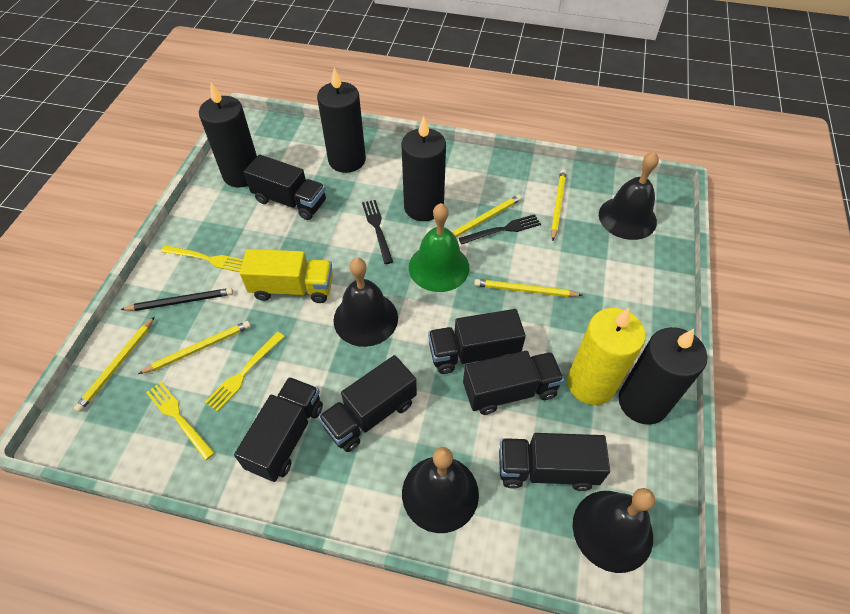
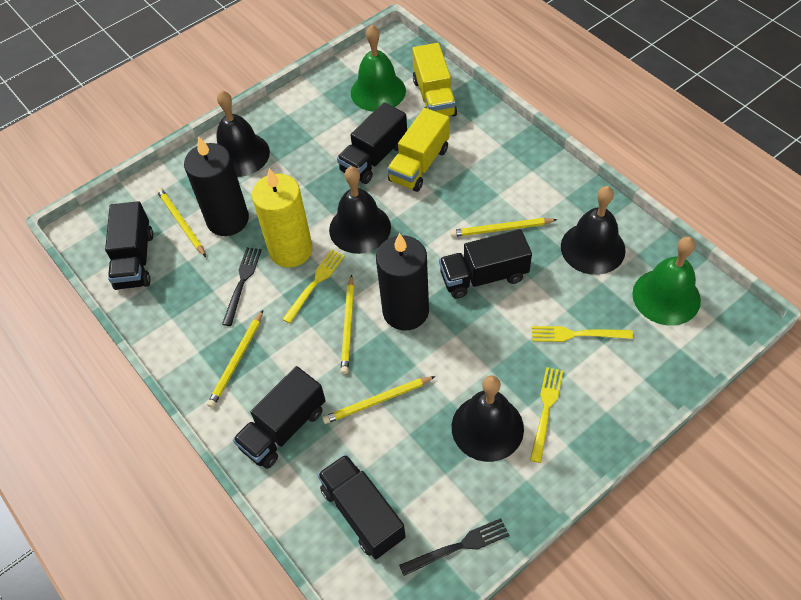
black candle: 4 -> 2
black pencil: 1 -> 0
black truck: 6 -> 5
green bell: 1 -> 2
yellow truck: 1 -> 2

